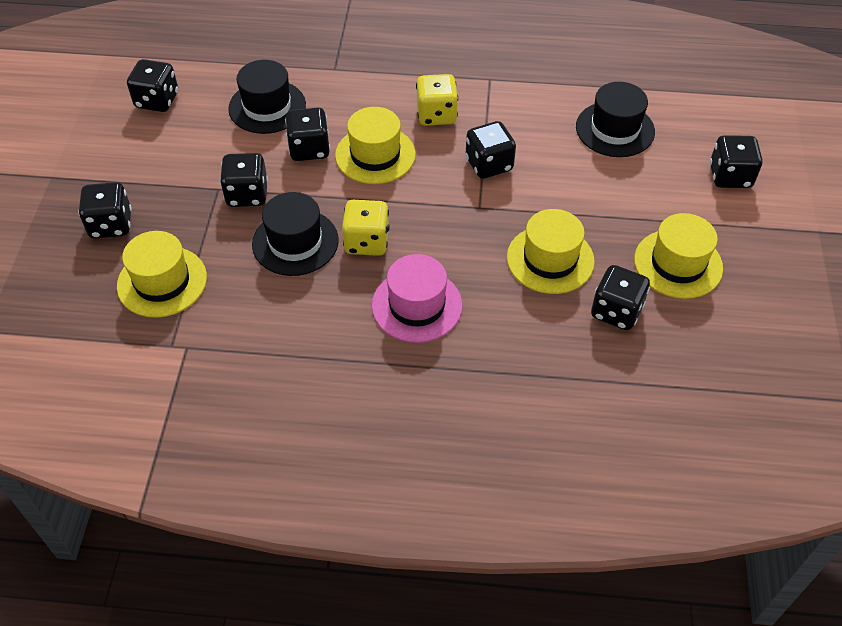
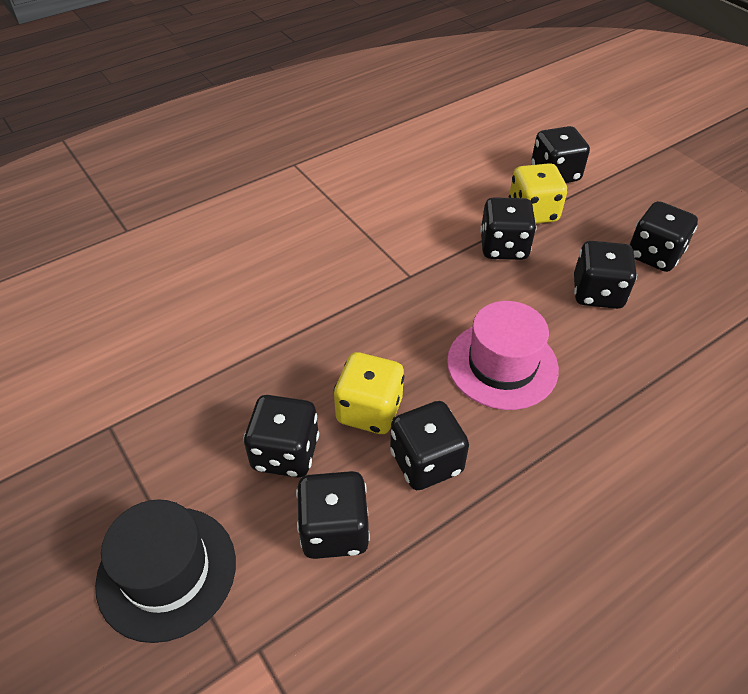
black hat: 3 -> 1
yellow hat: 4 -> 0

